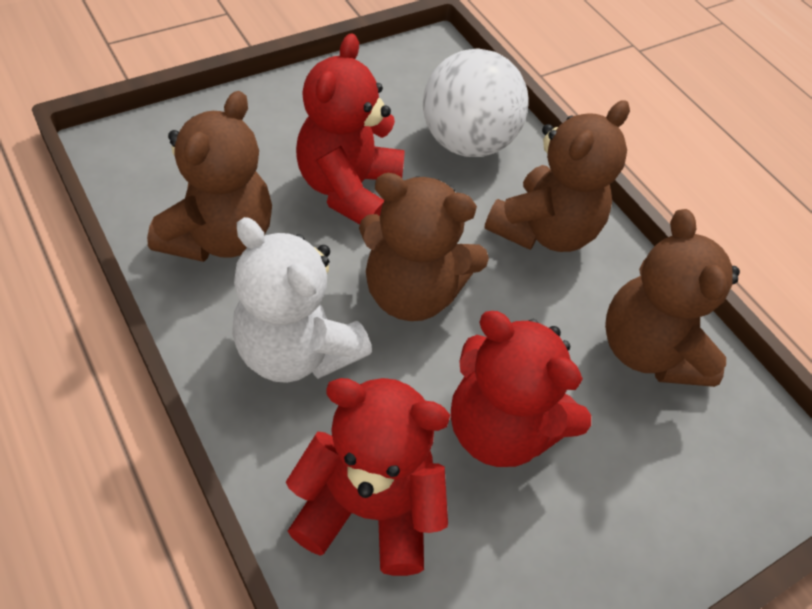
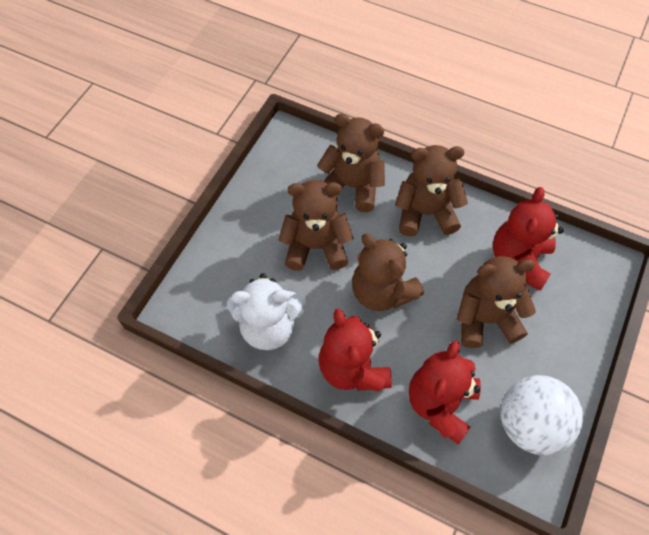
brown teddy bear: 4 -> 5

